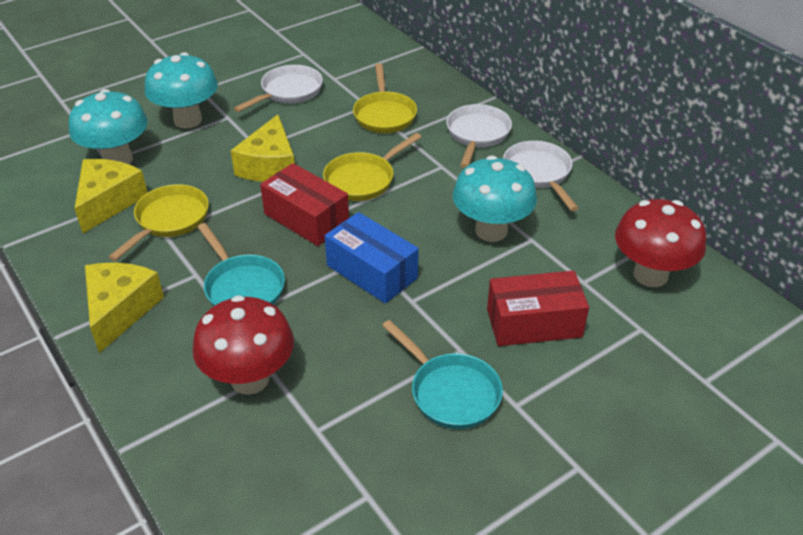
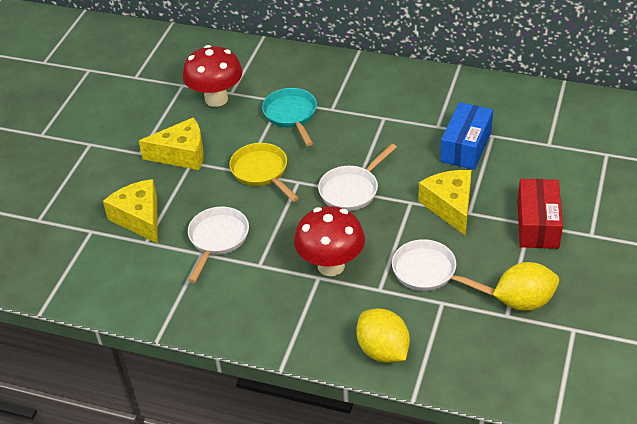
red box: 2 -> 1
turquoise mushroom: 3 -> 0
turquoise pan: 2 -> 1
yellow lemon: 0 -> 2
yellow pan: 3 -> 1

